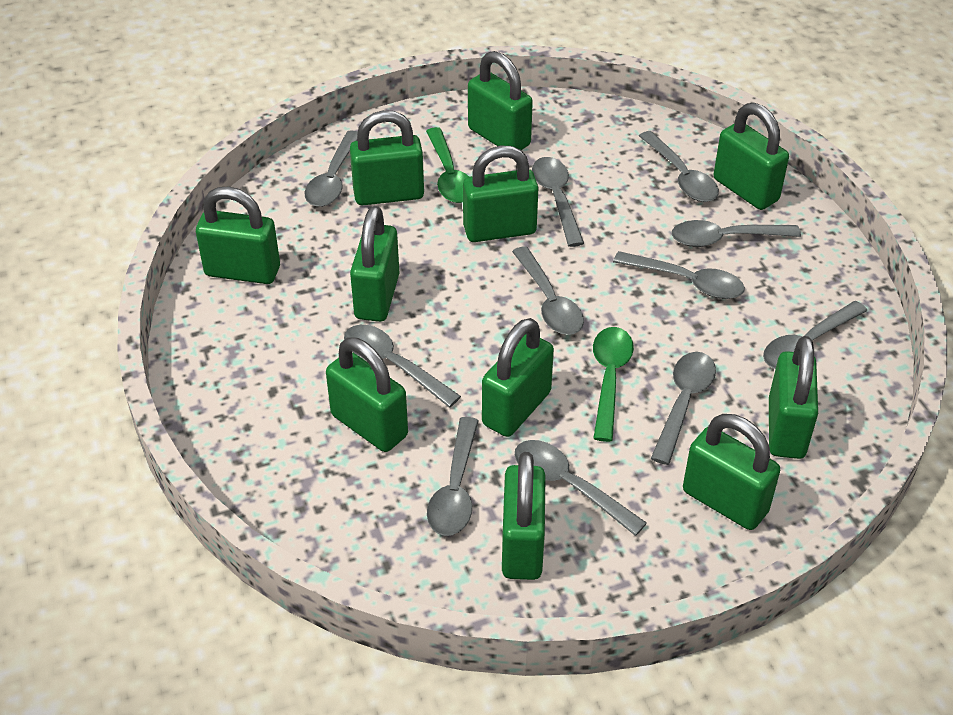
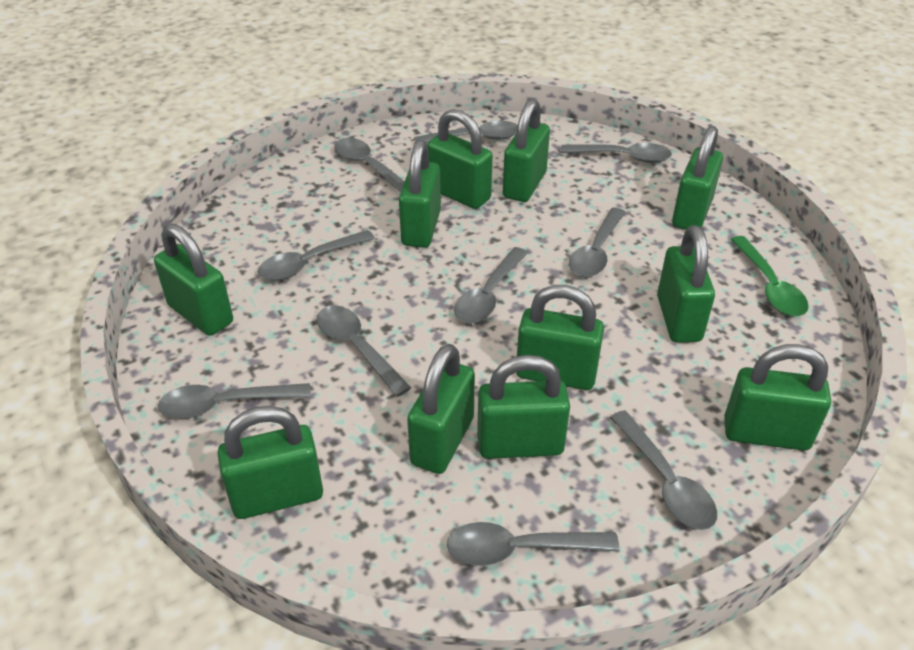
green spoon: 2 -> 1
grey spoon: 11 -> 10

